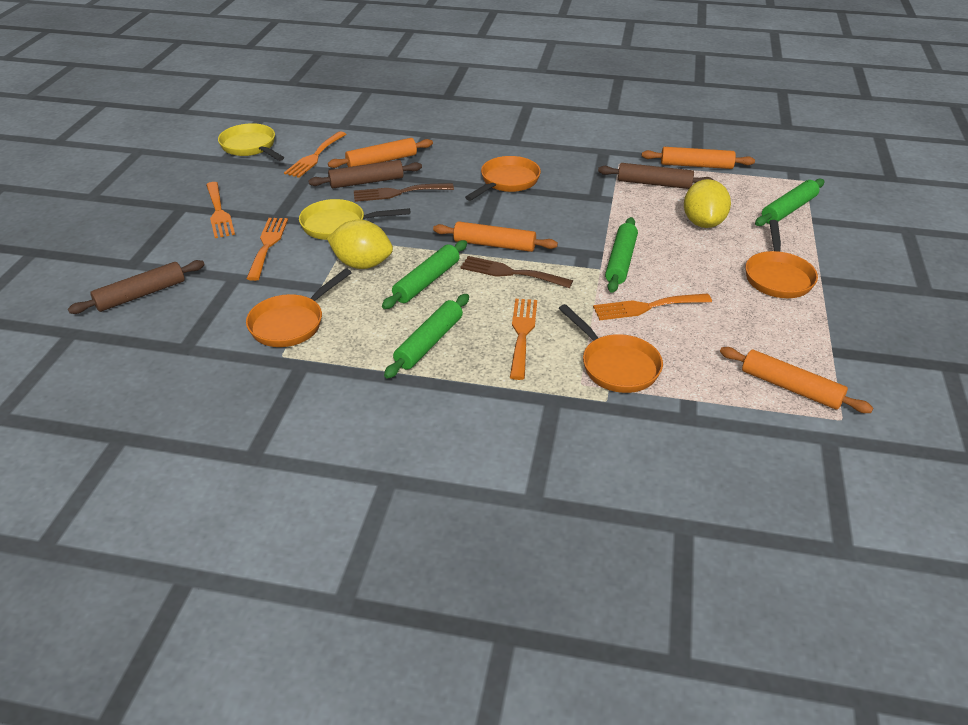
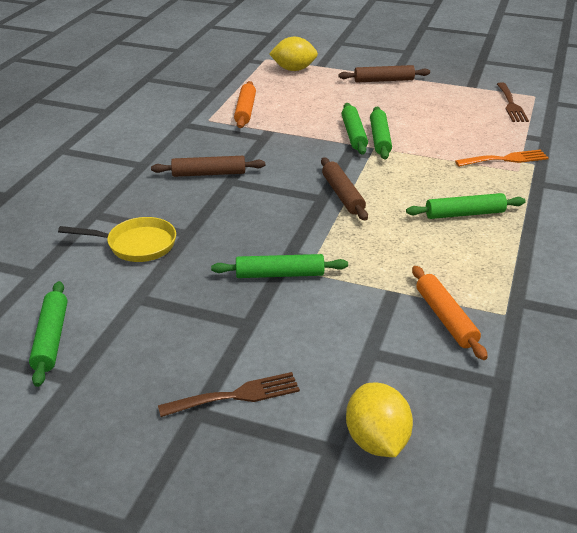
green rolling pin: 4 -> 5
orange fork: 5 -> 1
orange pan: 4 -> 0
orange rolling pin: 4 -> 2
yellow pan: 2 -> 1

